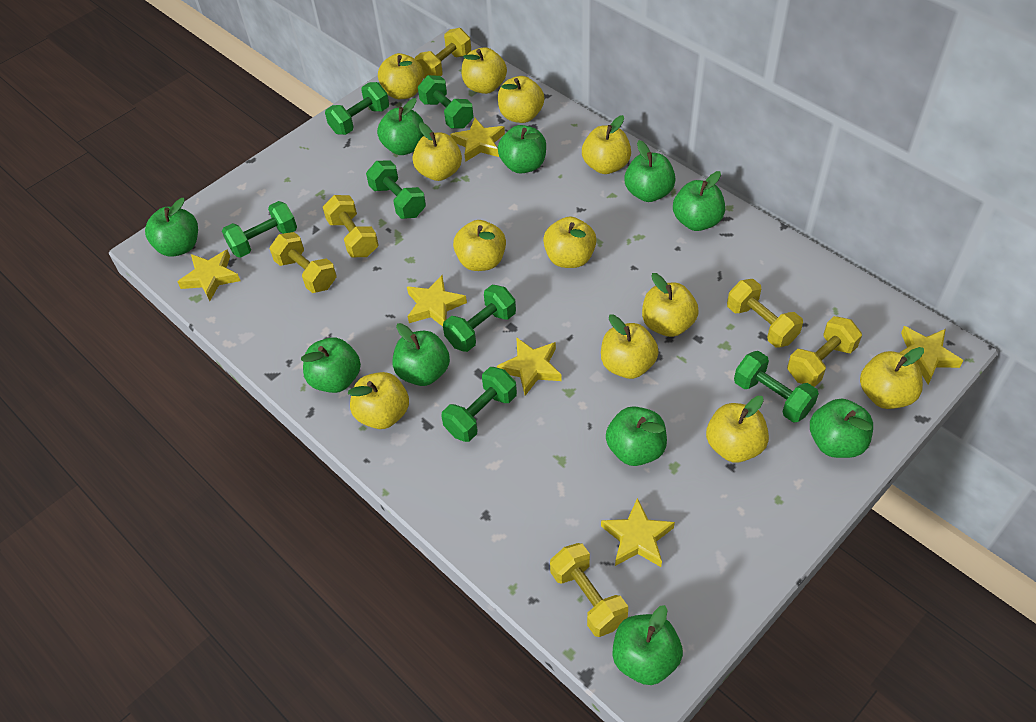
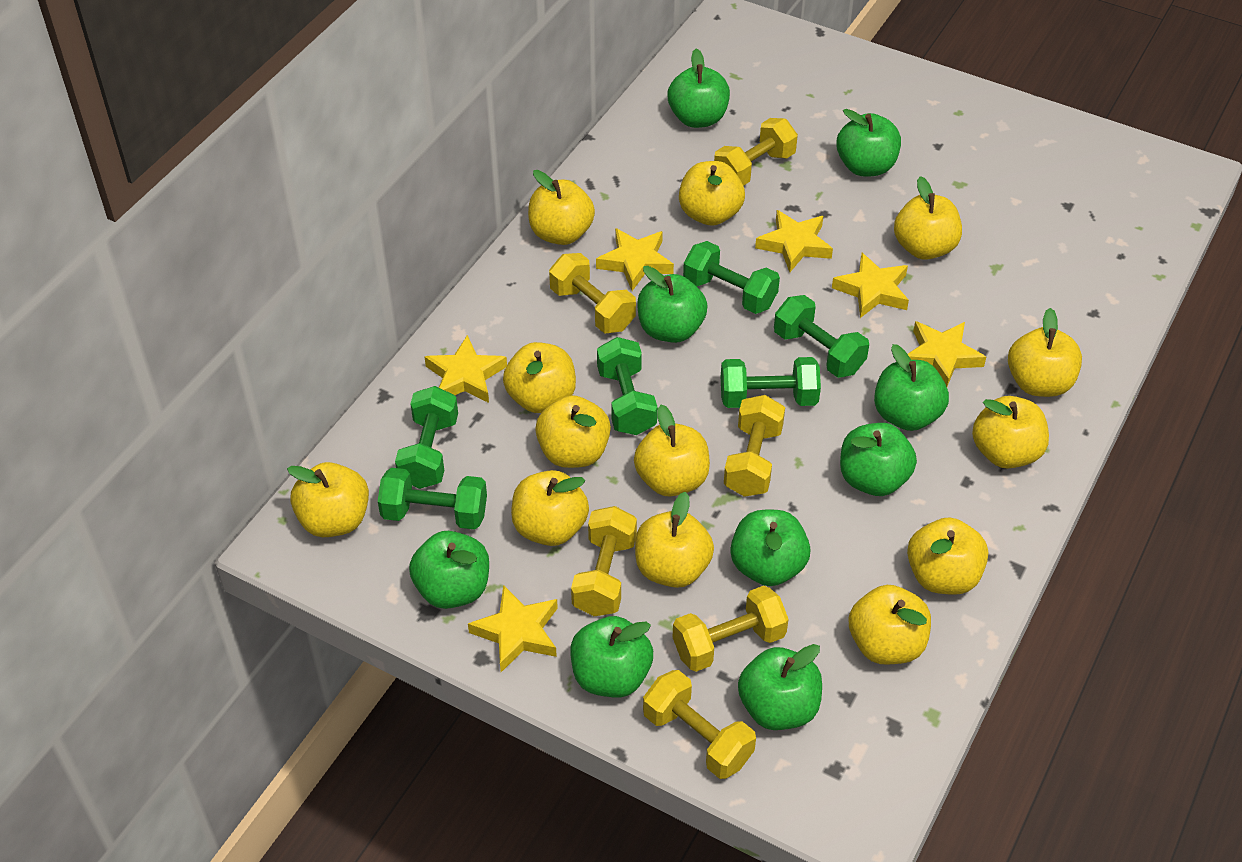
green apple: 10 -> 9
green dumbbell: 7 -> 6
yellow apple: 12 -> 13

